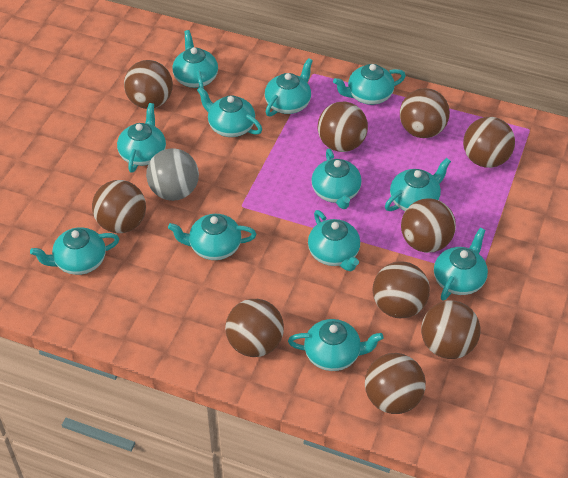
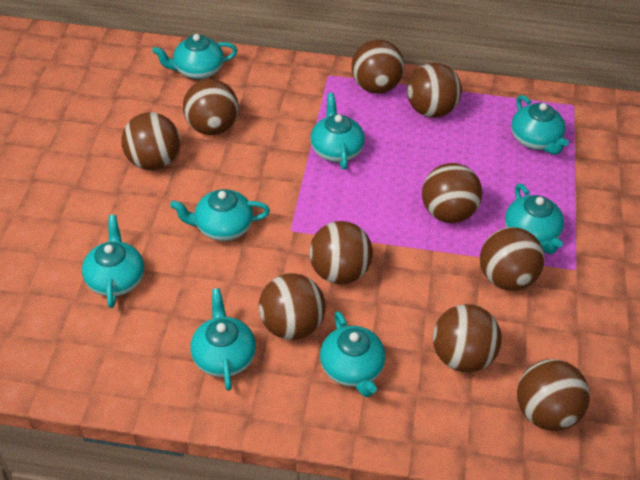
grey ball: 1 -> 0
turquoise teapot: 12 -> 8

